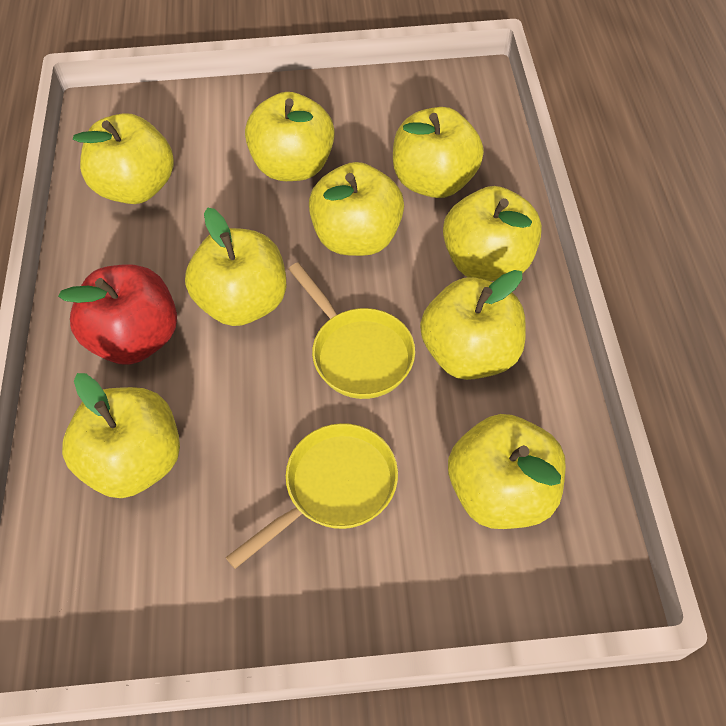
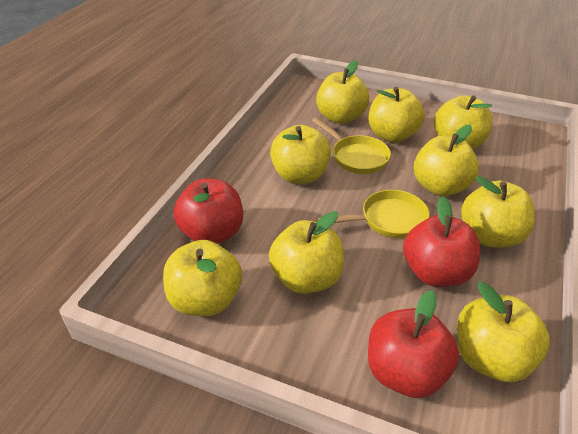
red apple: 1 -> 3

